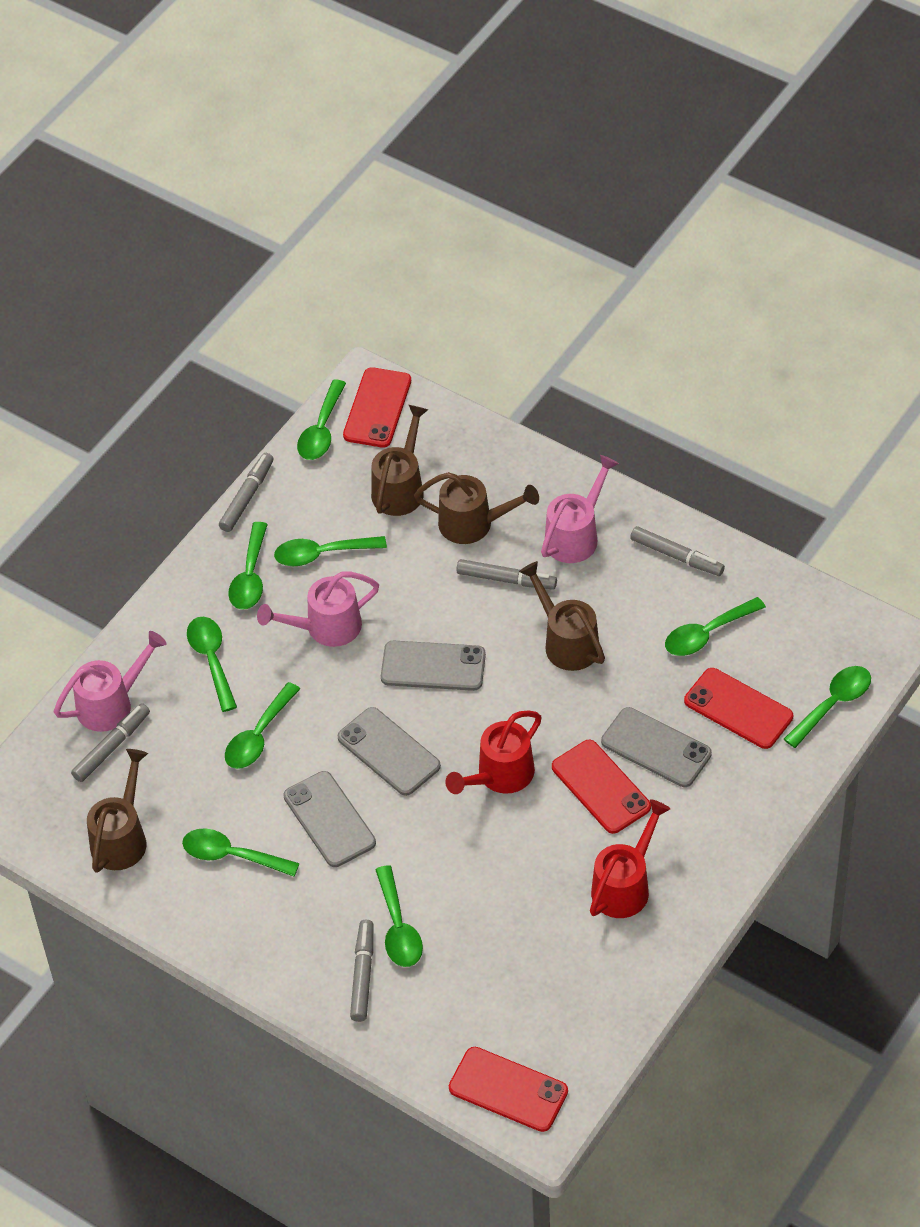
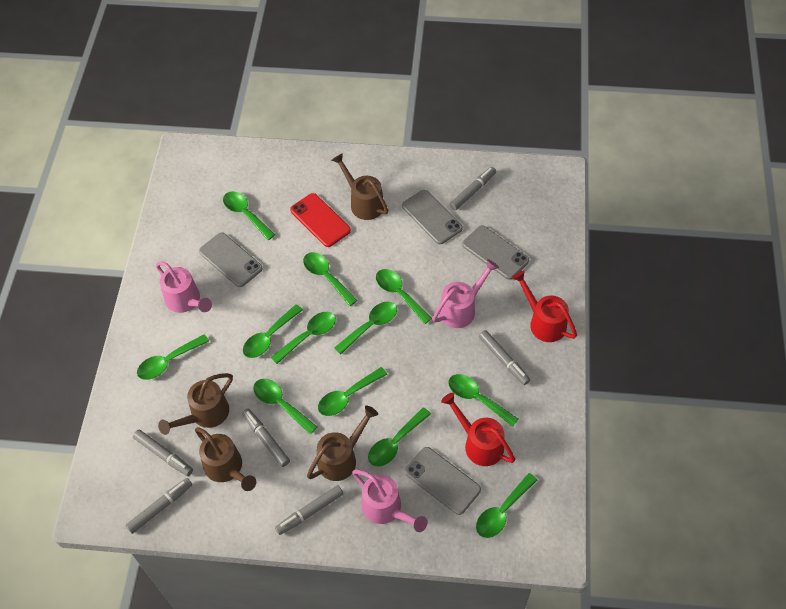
green spoon: 9 -> 12
grey marker: 5 -> 6
red phone: 4 -> 1

